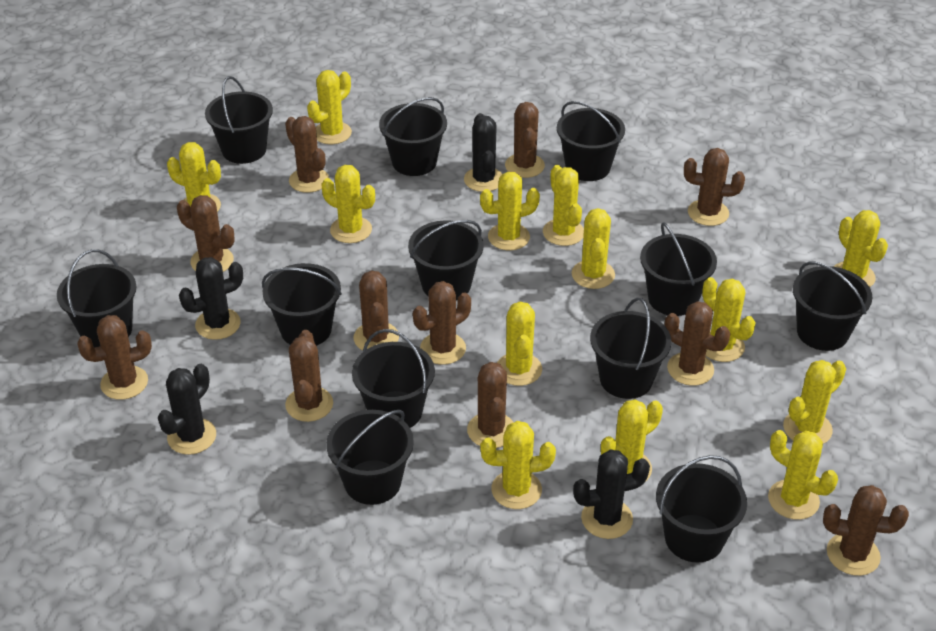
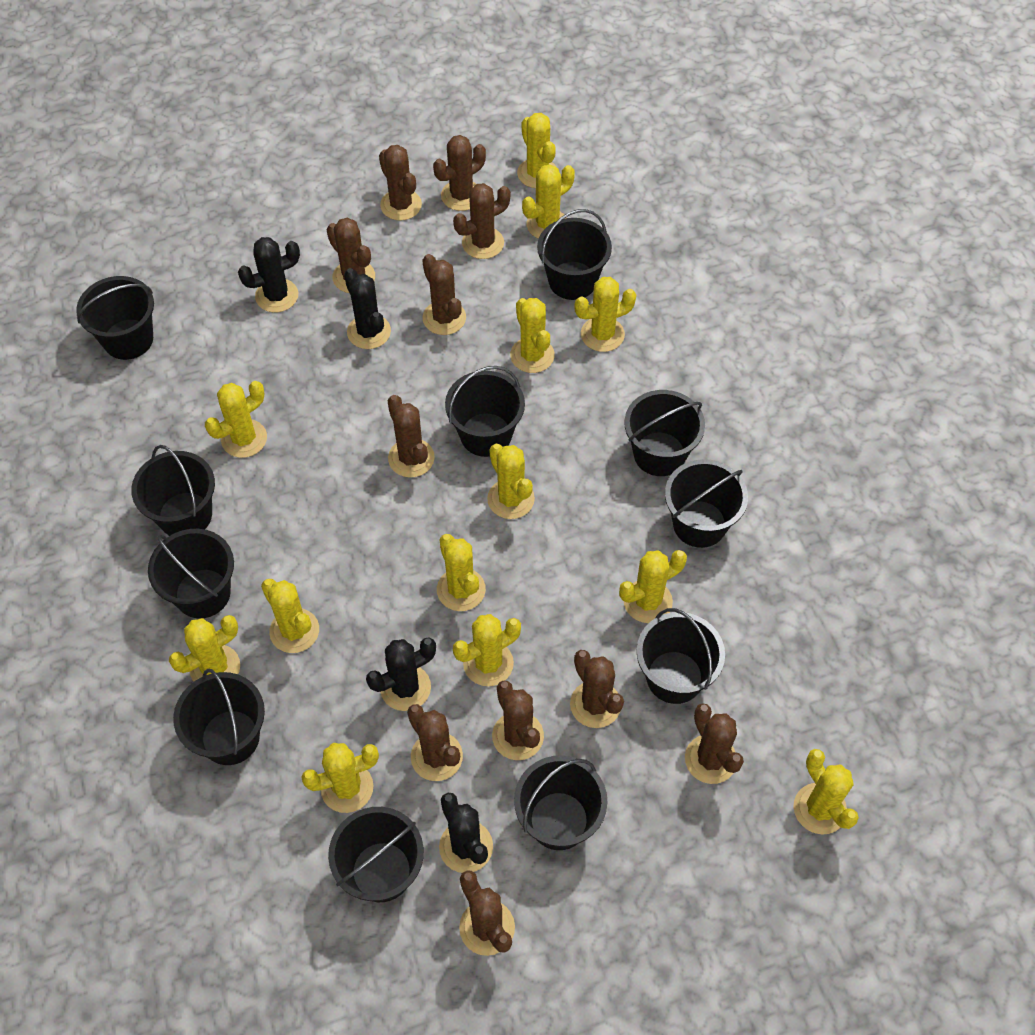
black bucket: 12 -> 11

